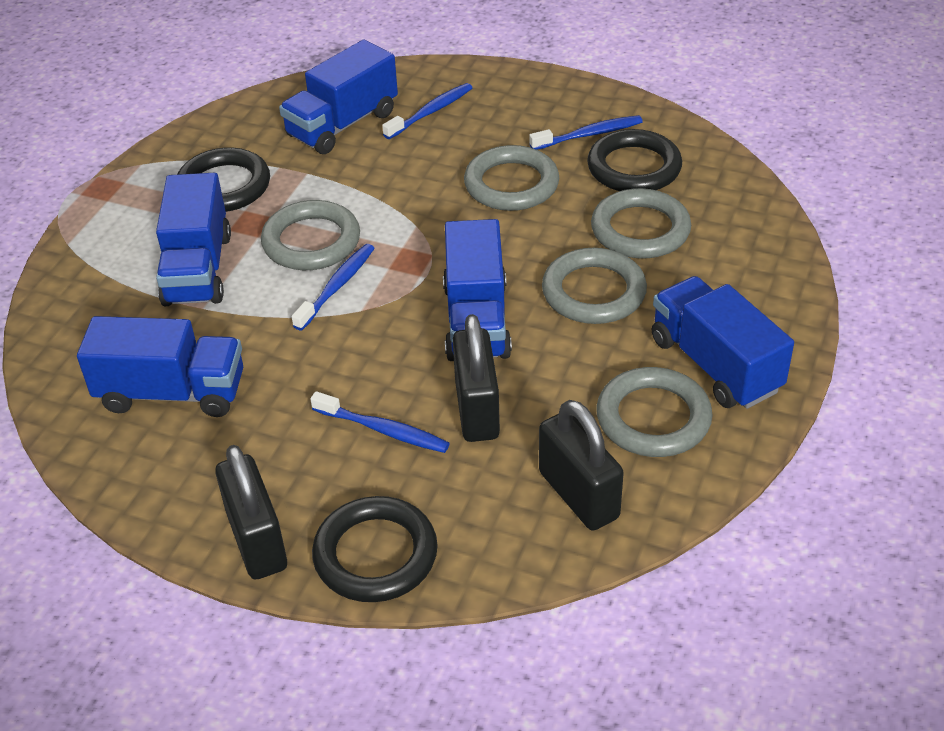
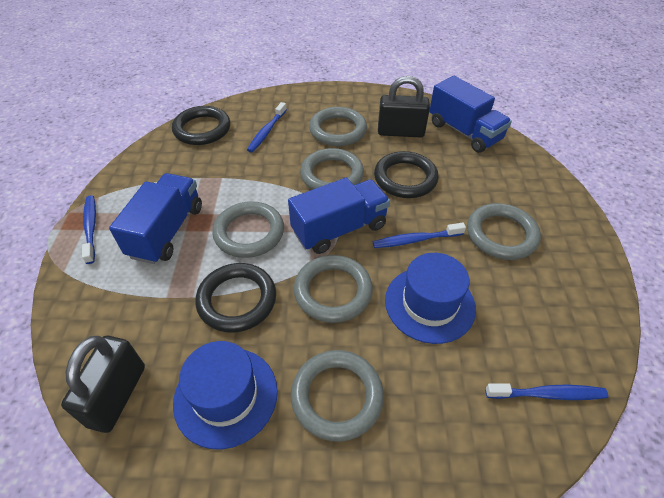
black padlock: 3 -> 2
blue hat: 0 -> 2
blue truck: 5 -> 3
grey ring: 5 -> 6

